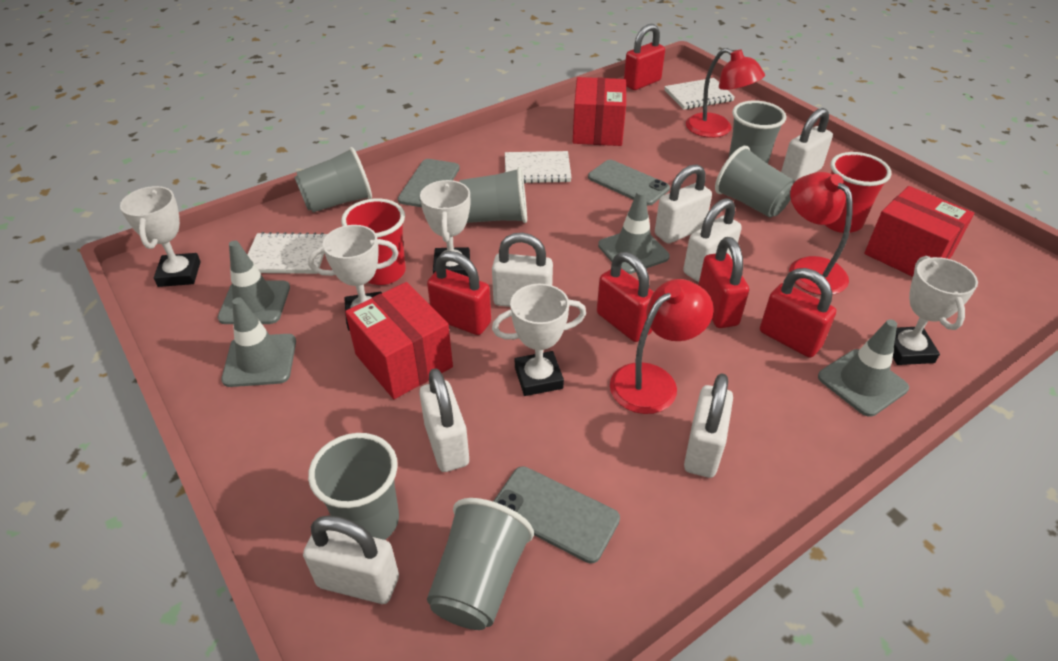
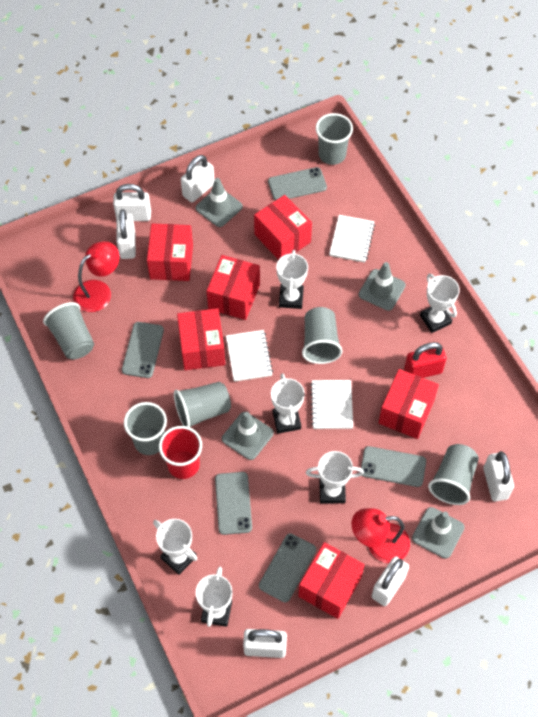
grey phone: 3 -> 5
red box: 3 -> 6
red cup: 2 -> 1
red lamp: 3 -> 2
red padlock: 5 -> 1
white padlock: 7 -> 6
white trophy: 5 -> 6

